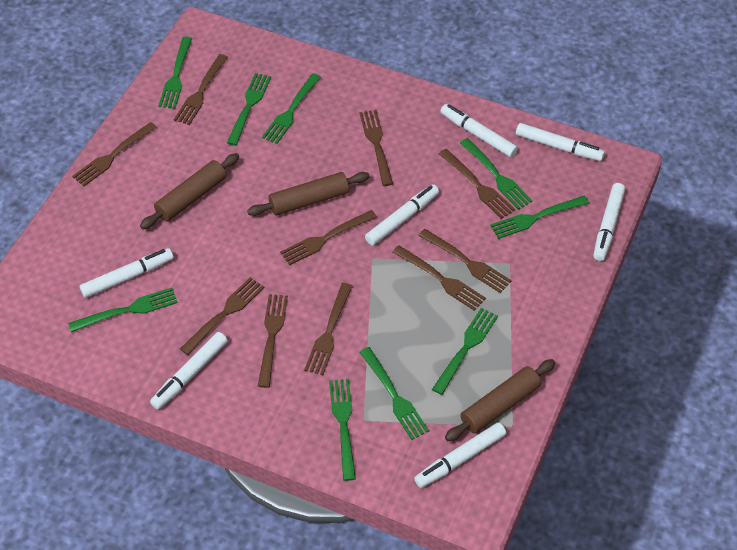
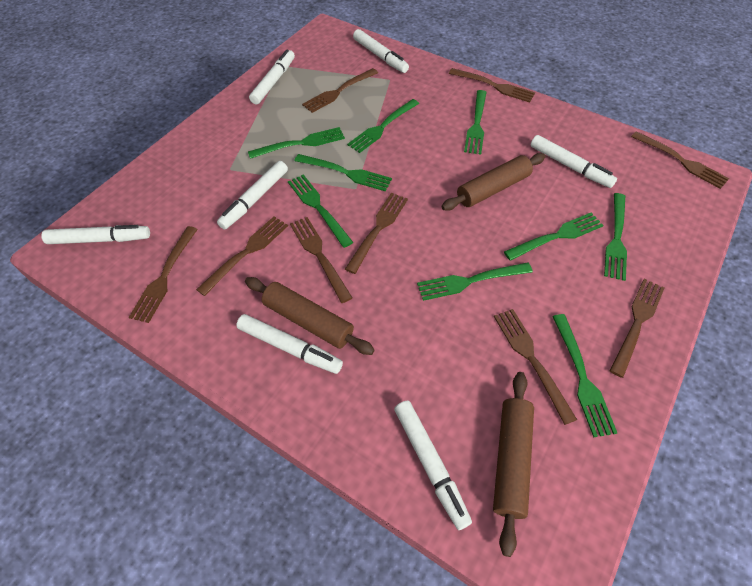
brown fork: 10 -> 9

